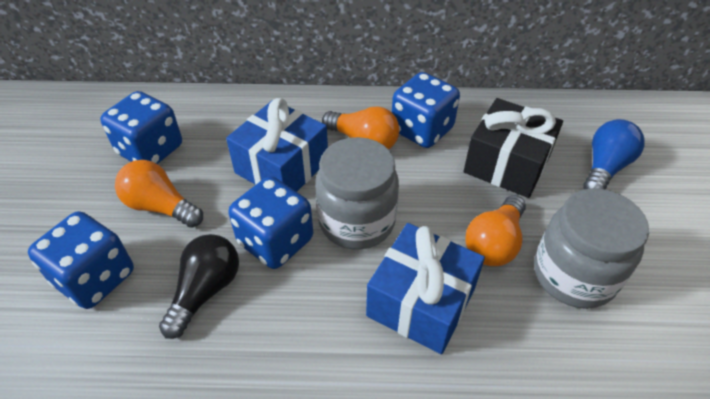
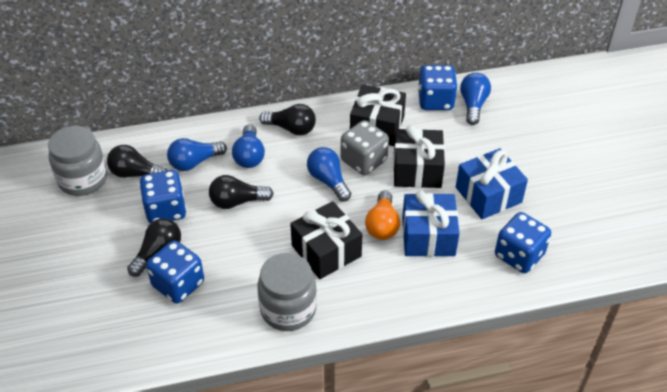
black gift: 1 -> 3
black light bulb: 1 -> 4
blue light bulb: 1 -> 4
grey dice: 0 -> 1
orange light bulb: 3 -> 1

